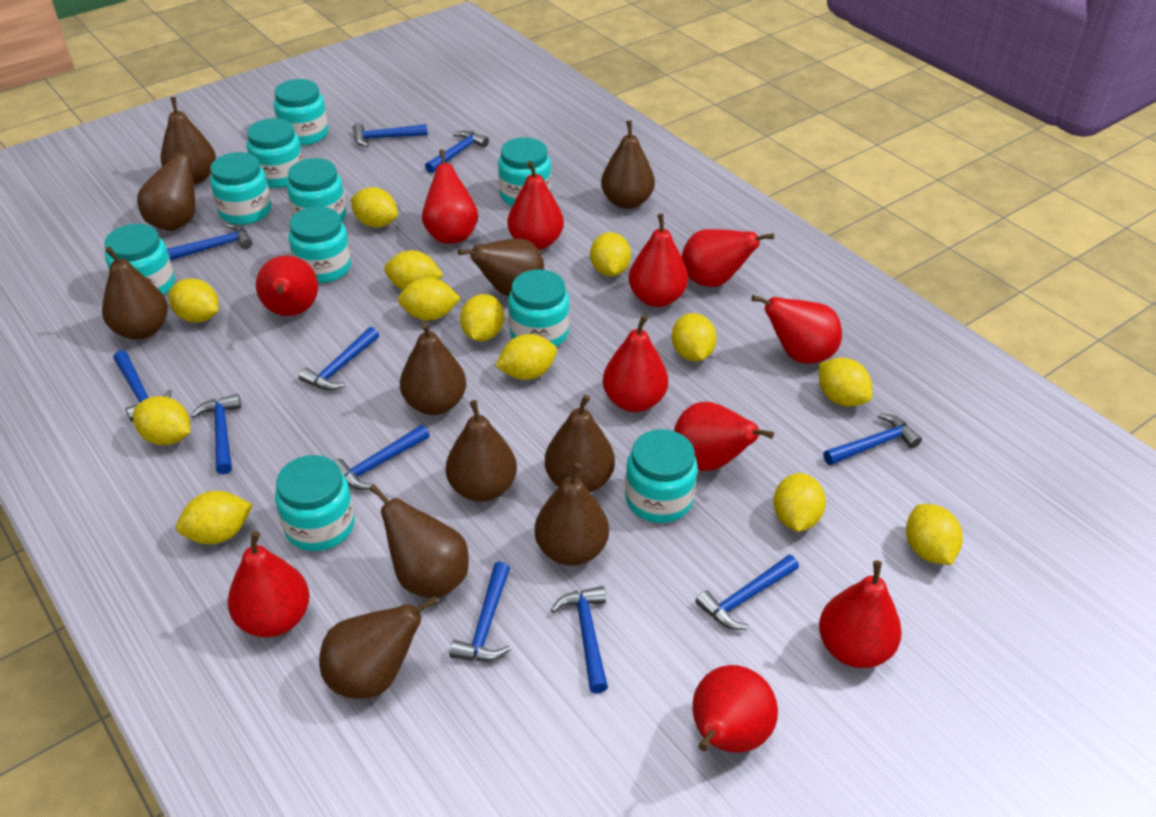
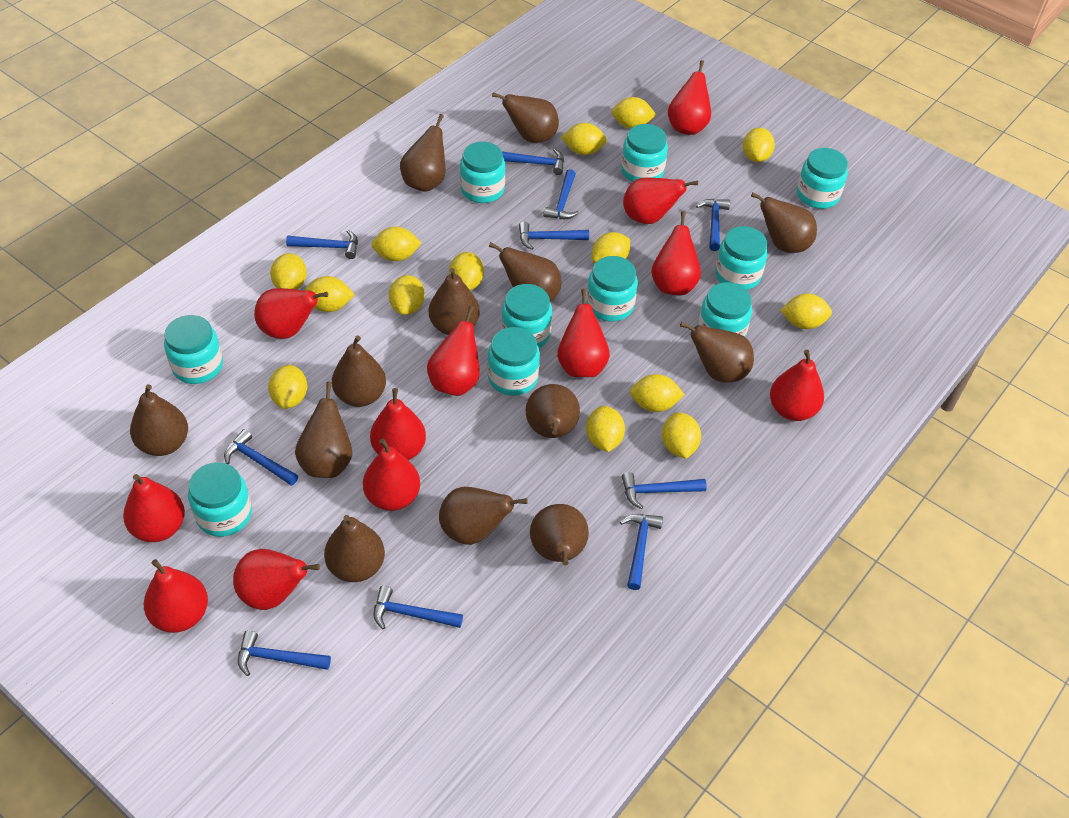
blue hammer: 11 -> 10
brown pear: 11 -> 13
red pear: 11 -> 12
yellow lemon: 13 -> 14

